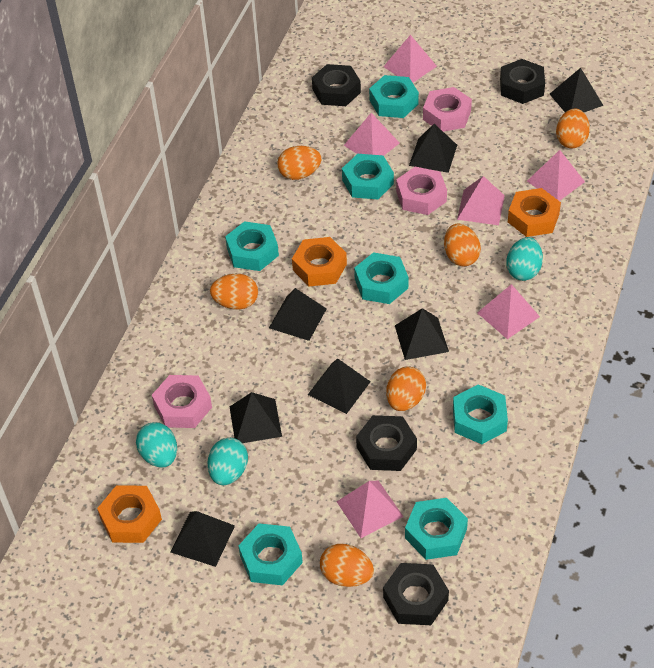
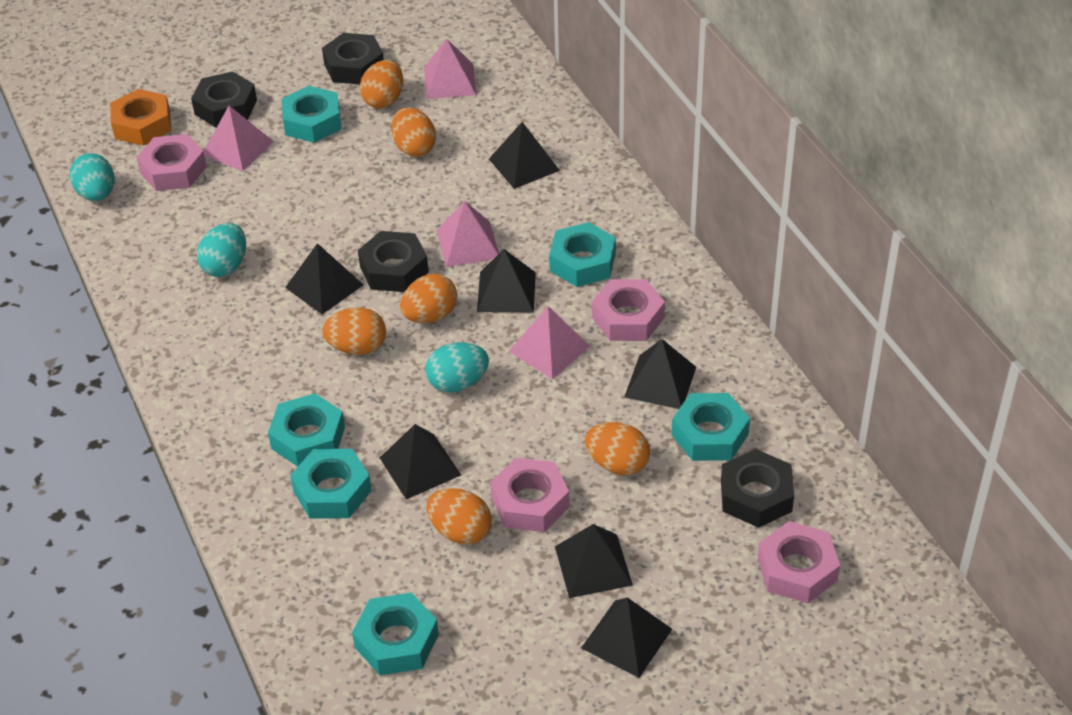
orange nut: 3 -> 1
pink nut: 3 -> 4
pink pyramid: 6 -> 4
turquoise nut: 7 -> 6

